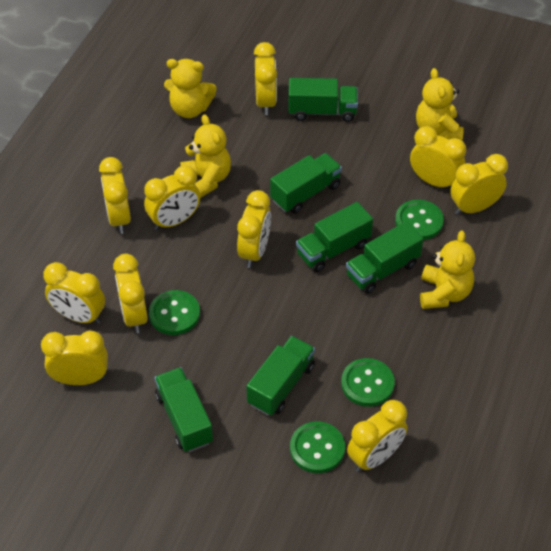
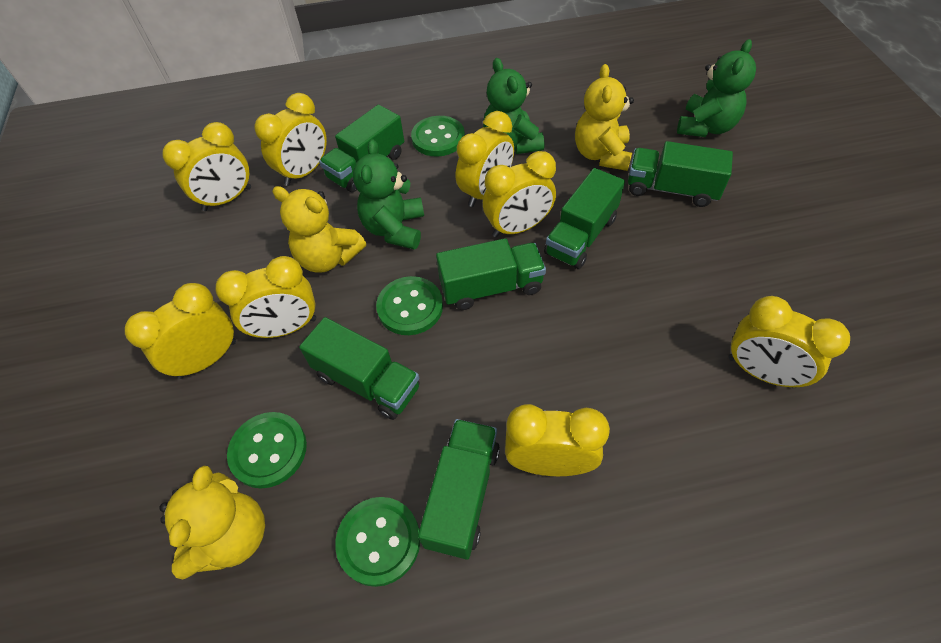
green teddy bear: 0 -> 3
yellow clock: 10 -> 8
yellow teddy bear: 4 -> 3

